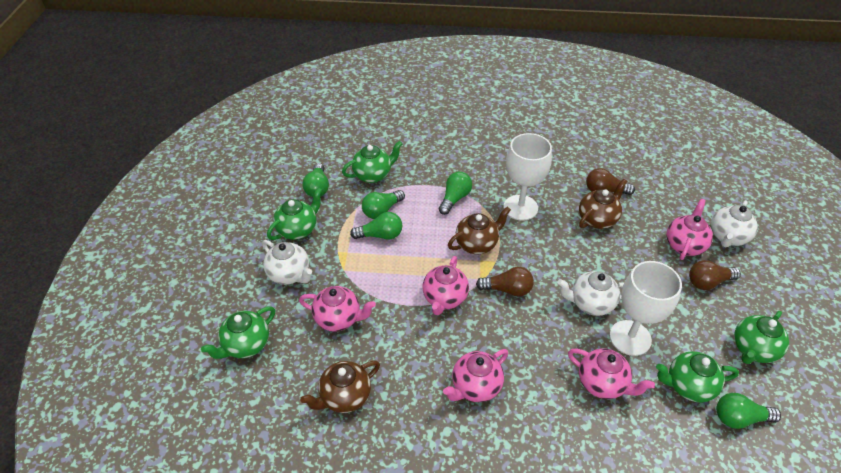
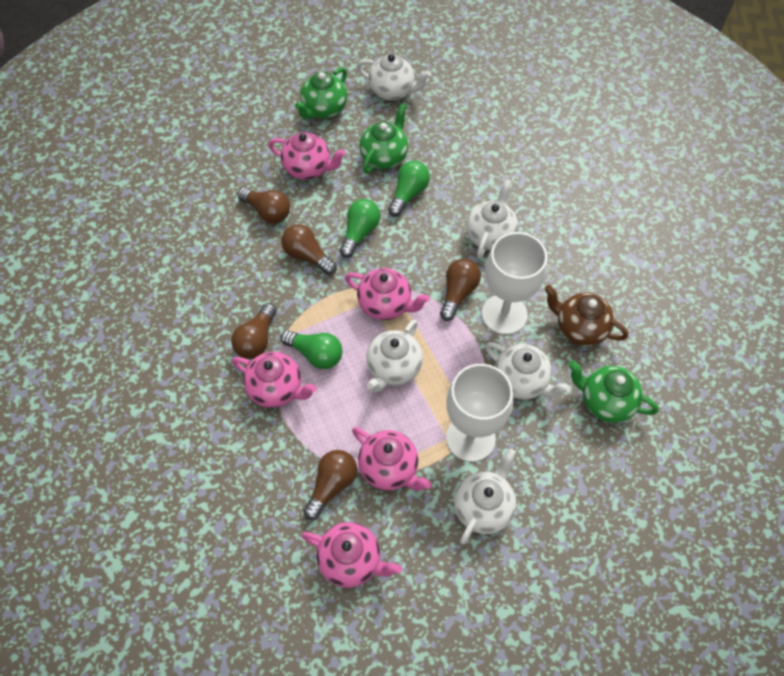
brown light bulb: 3 -> 5
brown teapot: 3 -> 1
green light bulb: 5 -> 3
green teapot: 5 -> 3
white teapot: 3 -> 5

